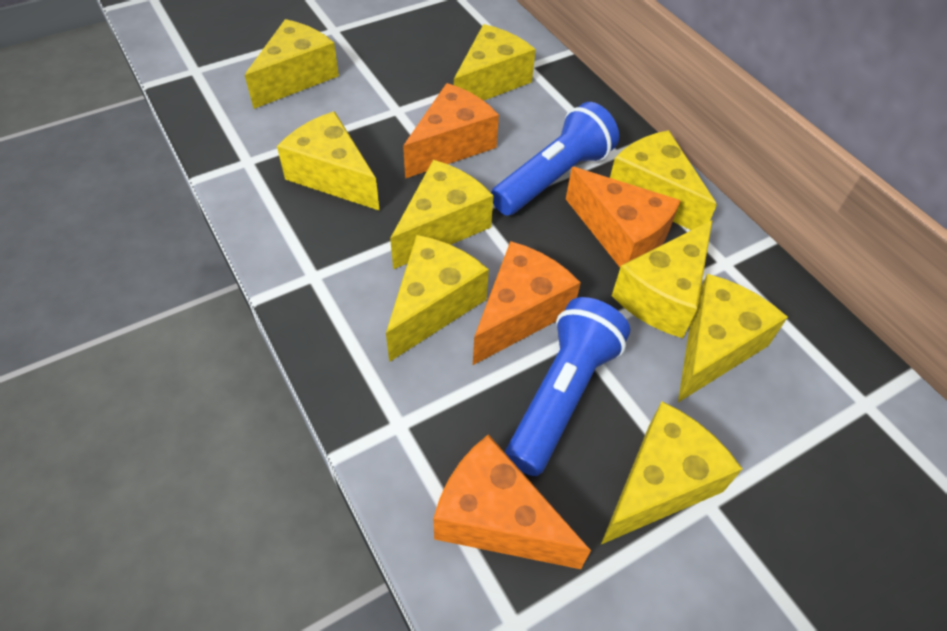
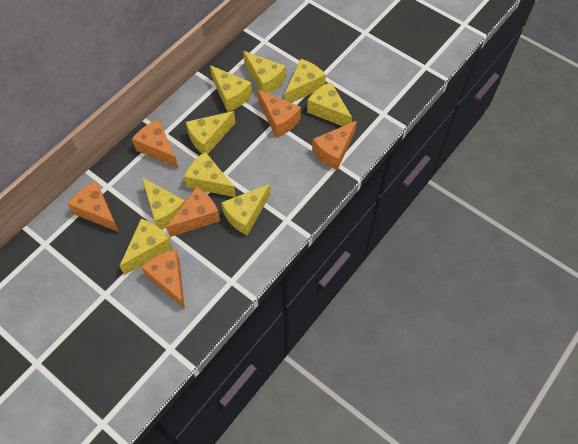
blue flashlight: 2 -> 0
orange cheese: 4 -> 6

